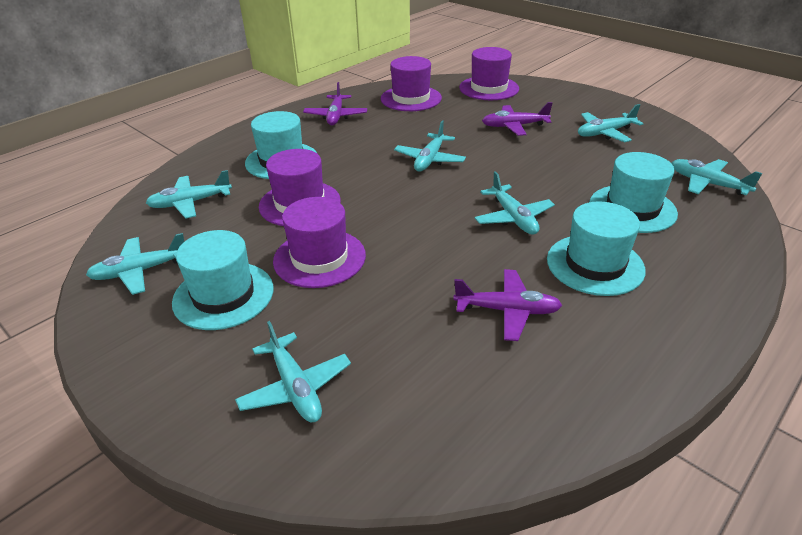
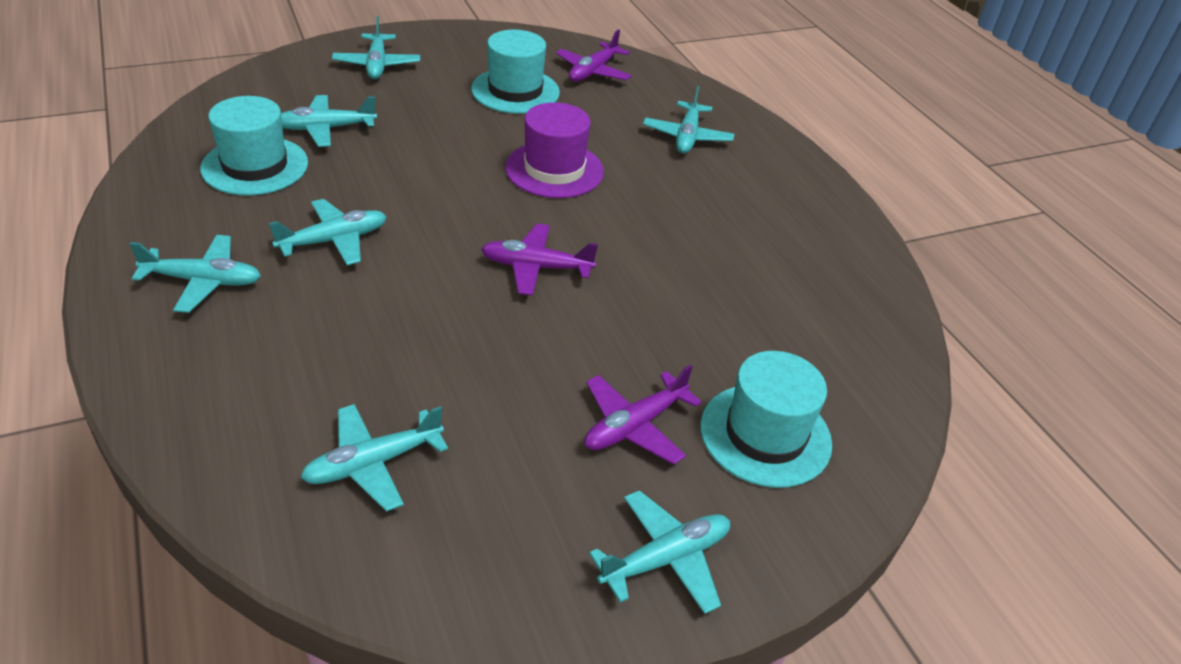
purple hat: 4 -> 1
turquoise hat: 4 -> 3

